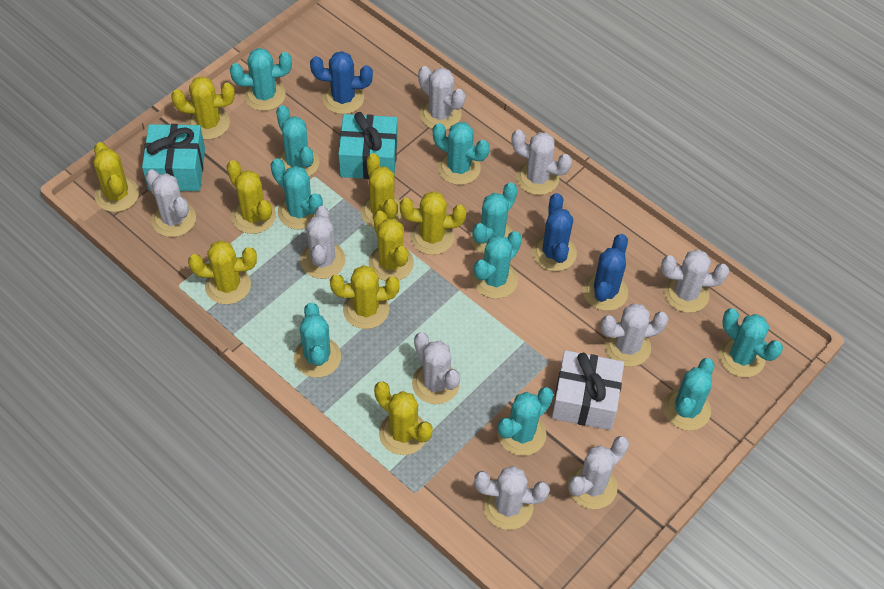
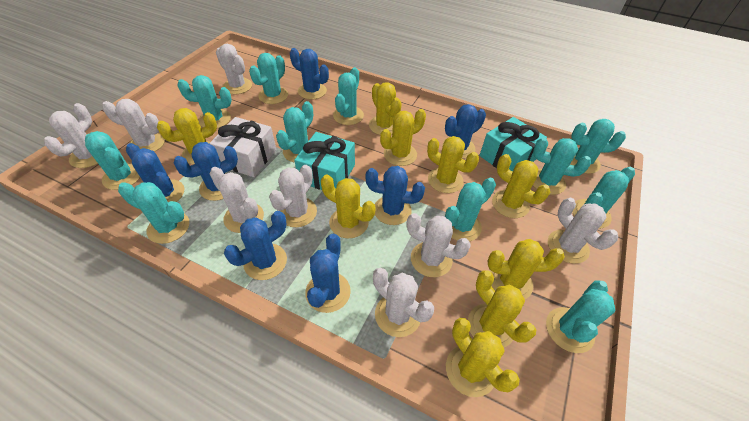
blue cactus: 3 -> 7
turquoise cactus: 10 -> 11
white cactus: 9 -> 8

